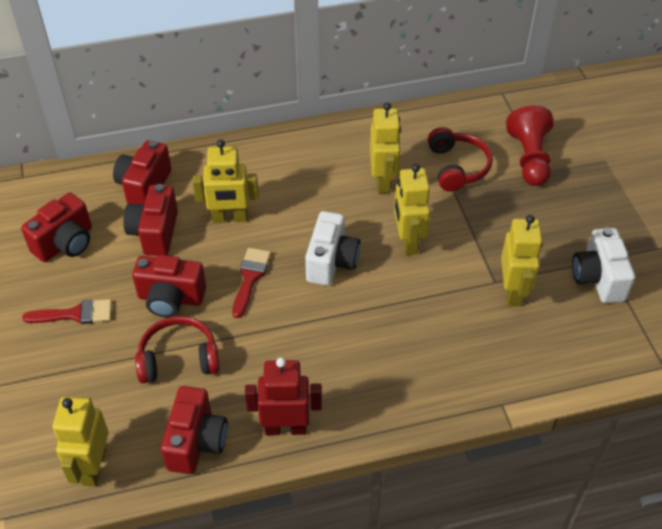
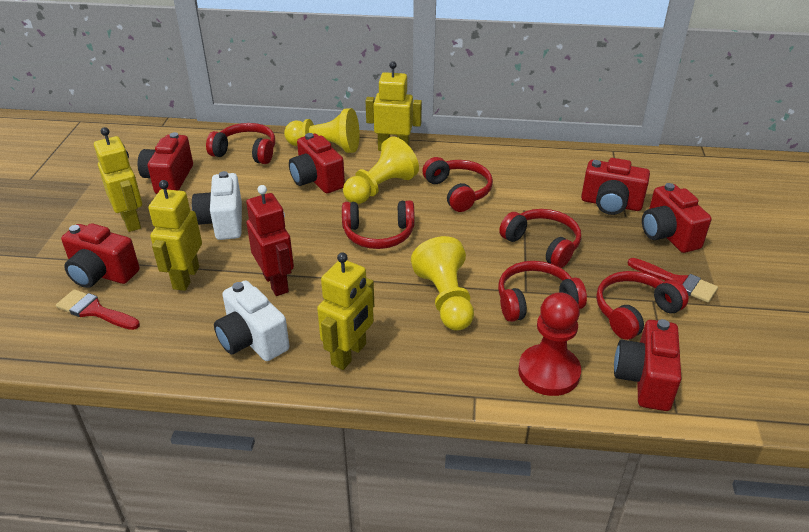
red camera: 5 -> 6
red headphones: 2 -> 6
yellow pawn: 0 -> 3
yellow robot: 5 -> 4

